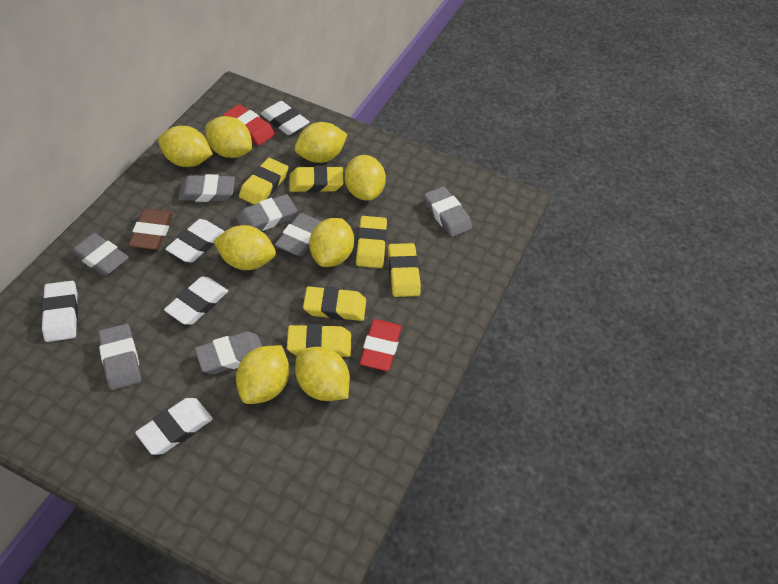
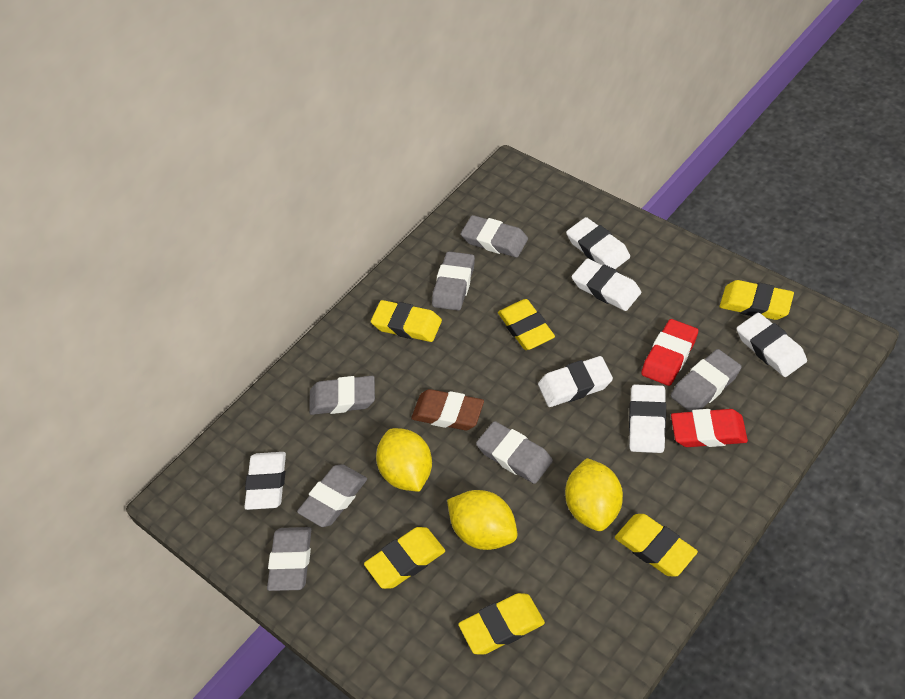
white eraser: 5 -> 6
yellow lemon: 8 -> 3

